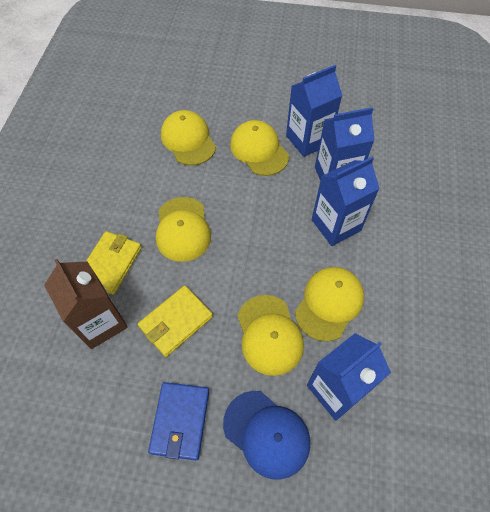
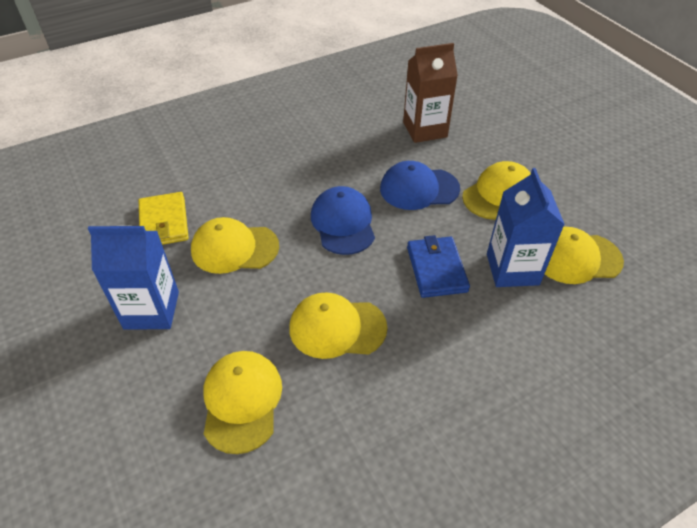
blue cap: 1 -> 2
blue carton: 4 -> 2
yellow wallet: 2 -> 1

